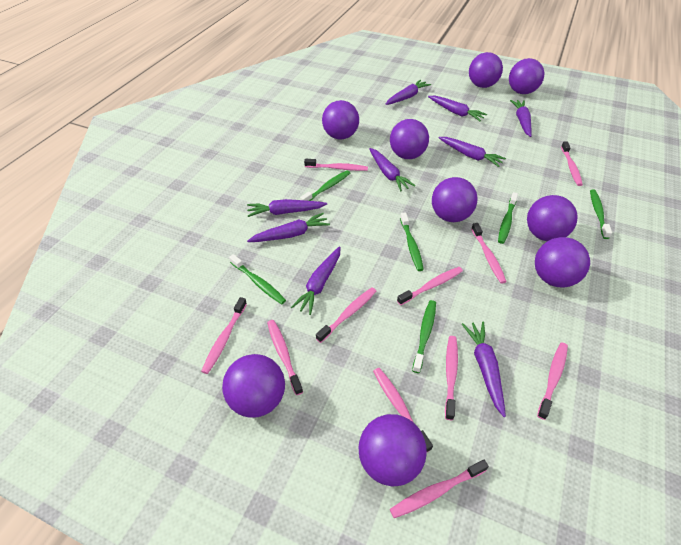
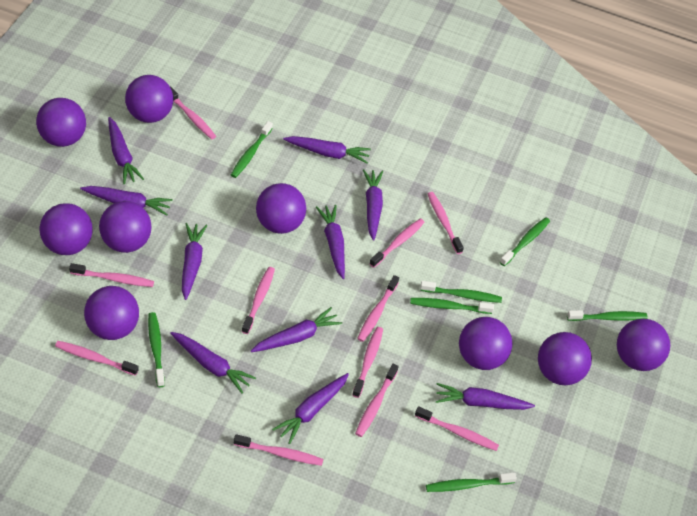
green toothbrush: 6 -> 7
purple carrot: 9 -> 10

